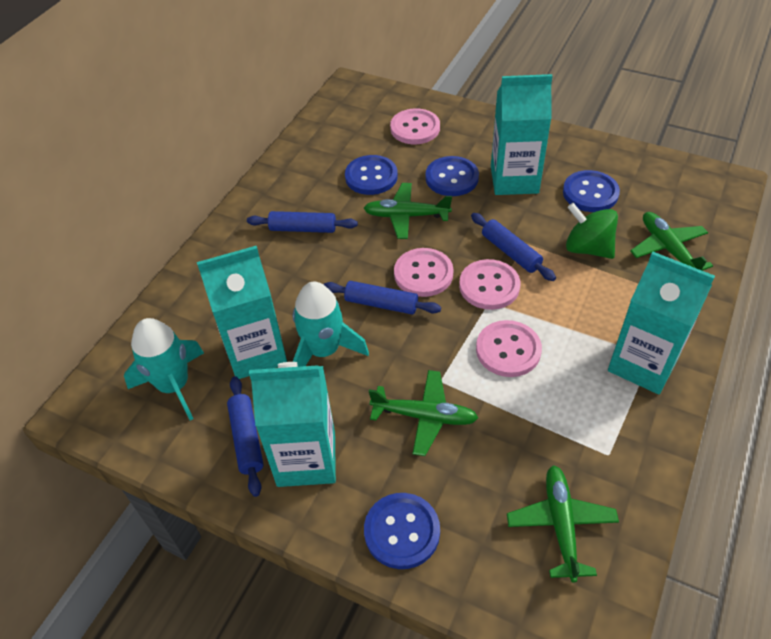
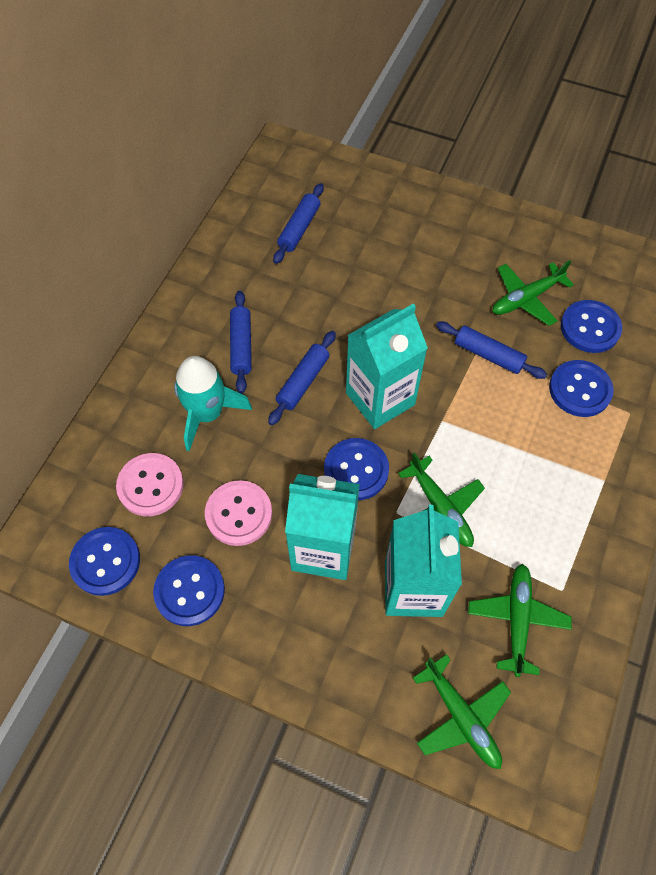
blue button: 4 -> 5
green spinning top: 1 -> 0
pink button: 4 -> 2
turquoise carton: 4 -> 3
turquoise rocket: 2 -> 1

